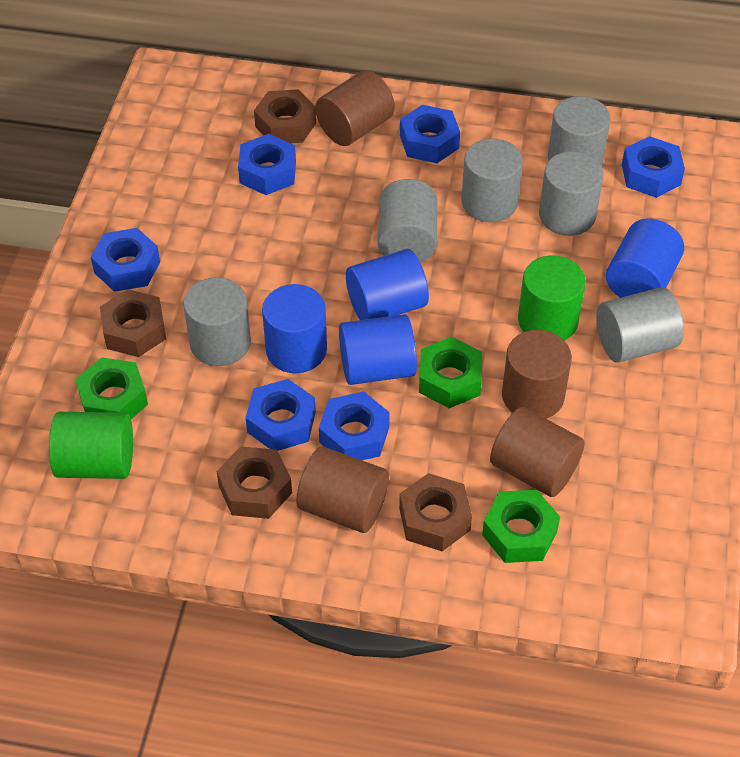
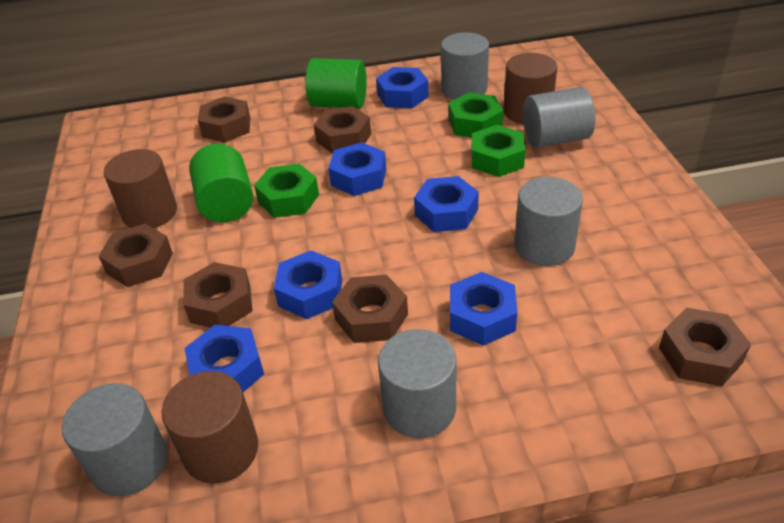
blue cylinder: 4 -> 0
brown cylinder: 4 -> 3
brown nut: 4 -> 6
grey cylinder: 6 -> 5

